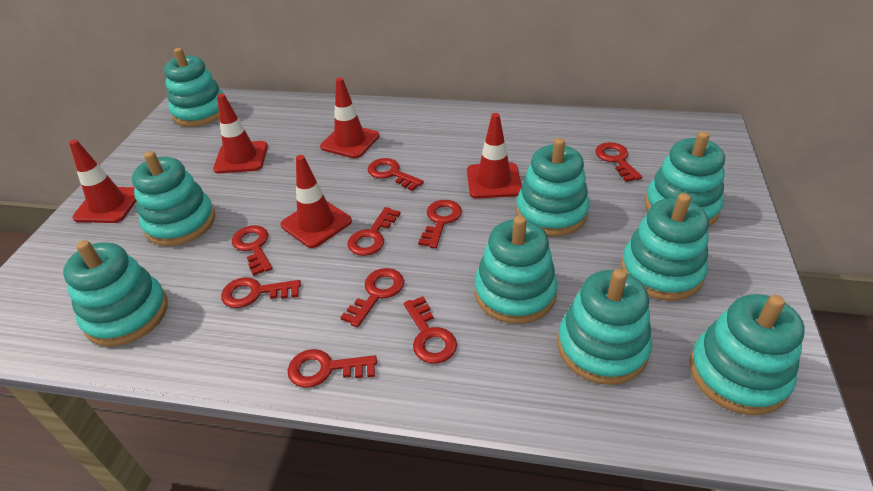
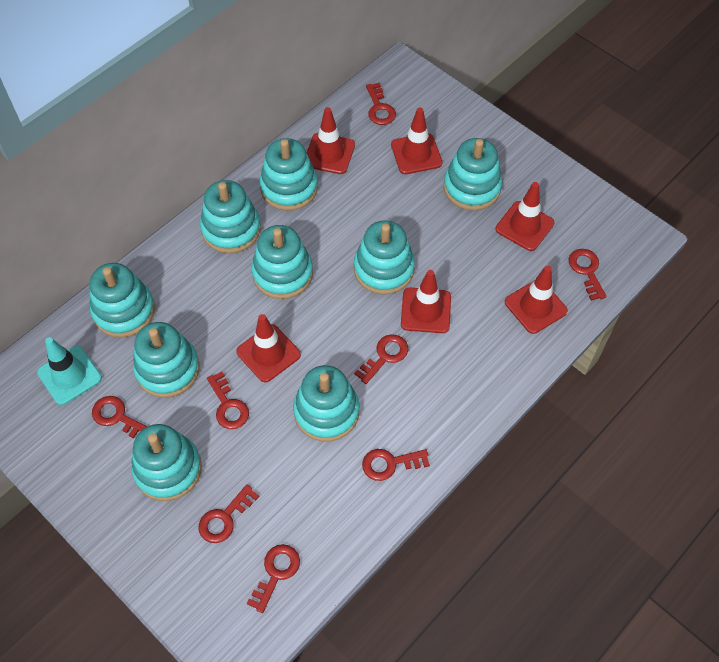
red key: 9 -> 8
red traffic cone: 5 -> 6
turquoise traffic cone: 0 -> 1

